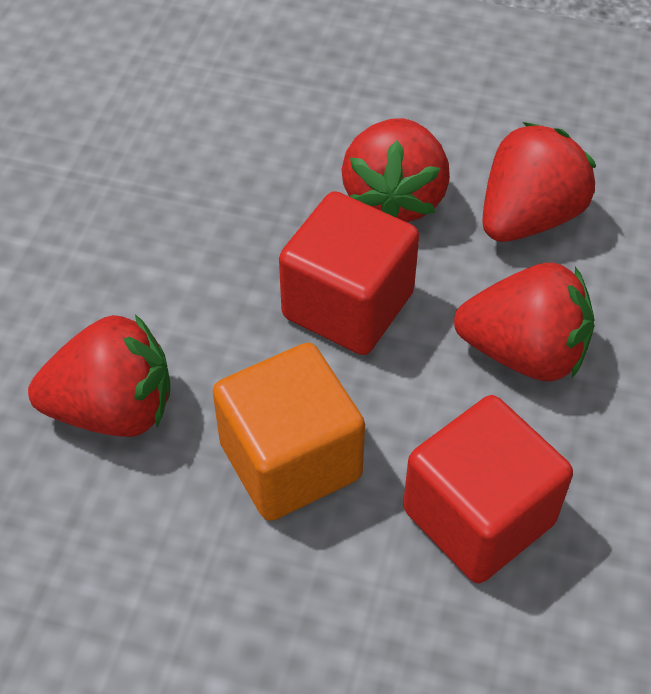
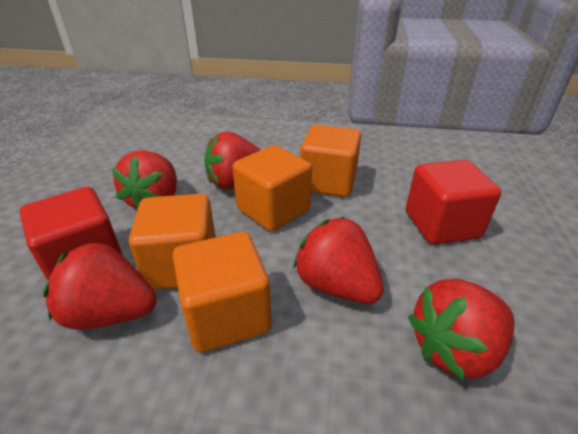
orange cube: 1 -> 4
red strawberry: 4 -> 5

